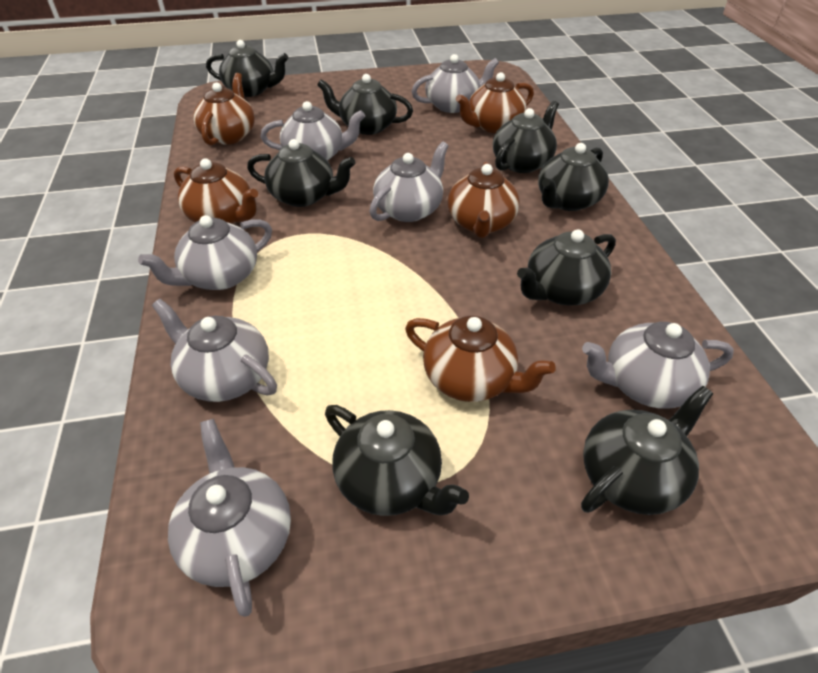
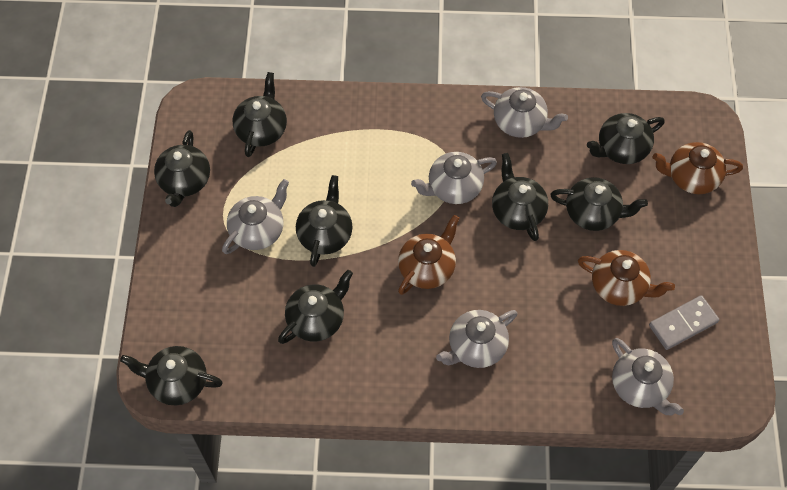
brown teapot: 5 -> 3
grey domino: 0 -> 1
grey teapot: 7 -> 5

